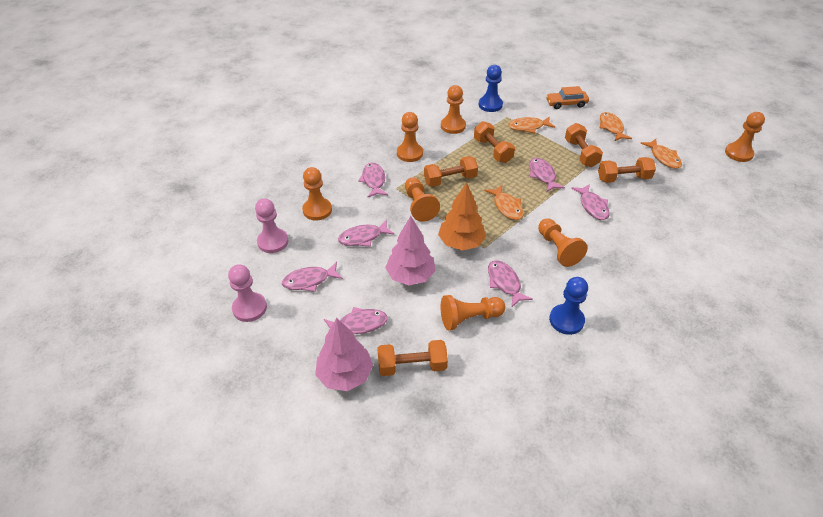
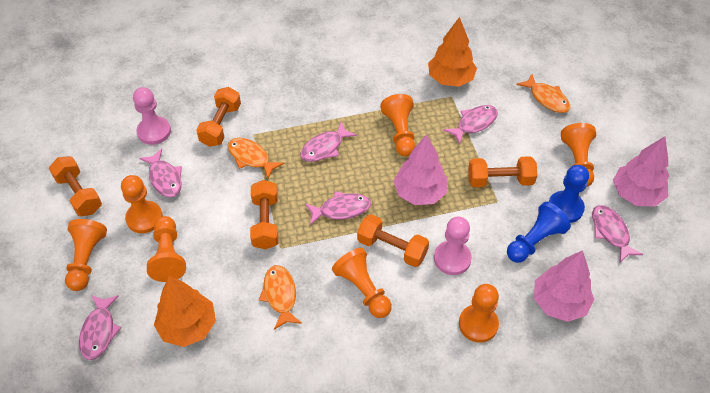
orange car: 1 -> 0
orange fish: 4 -> 3
orange tree: 1 -> 2
pink fish: 7 -> 6
pink tree: 2 -> 3

